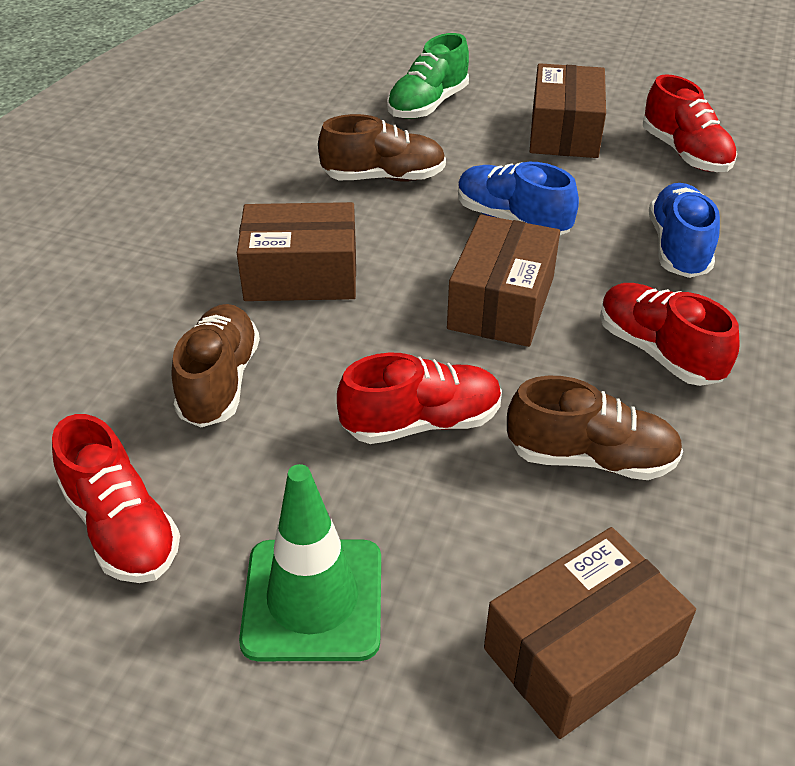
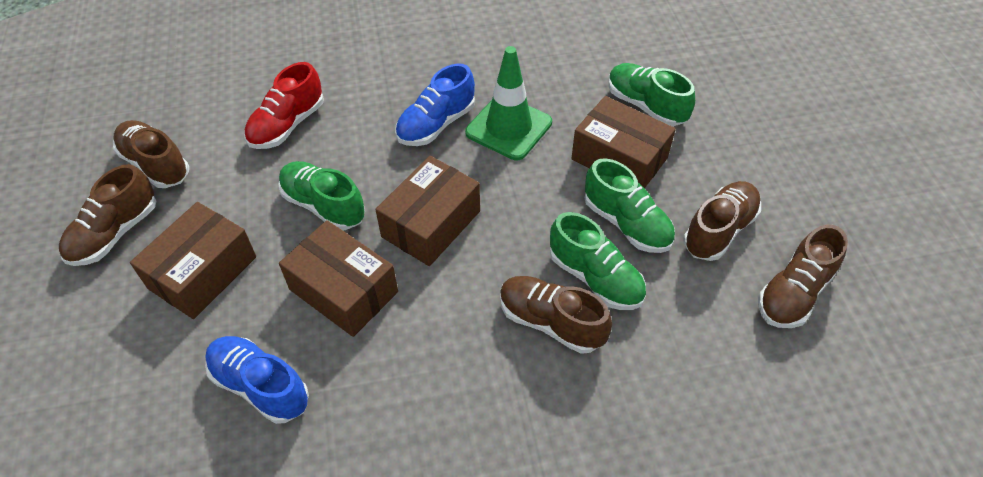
brown shoe: 3 -> 5
green shoe: 1 -> 4
red shoe: 4 -> 1

